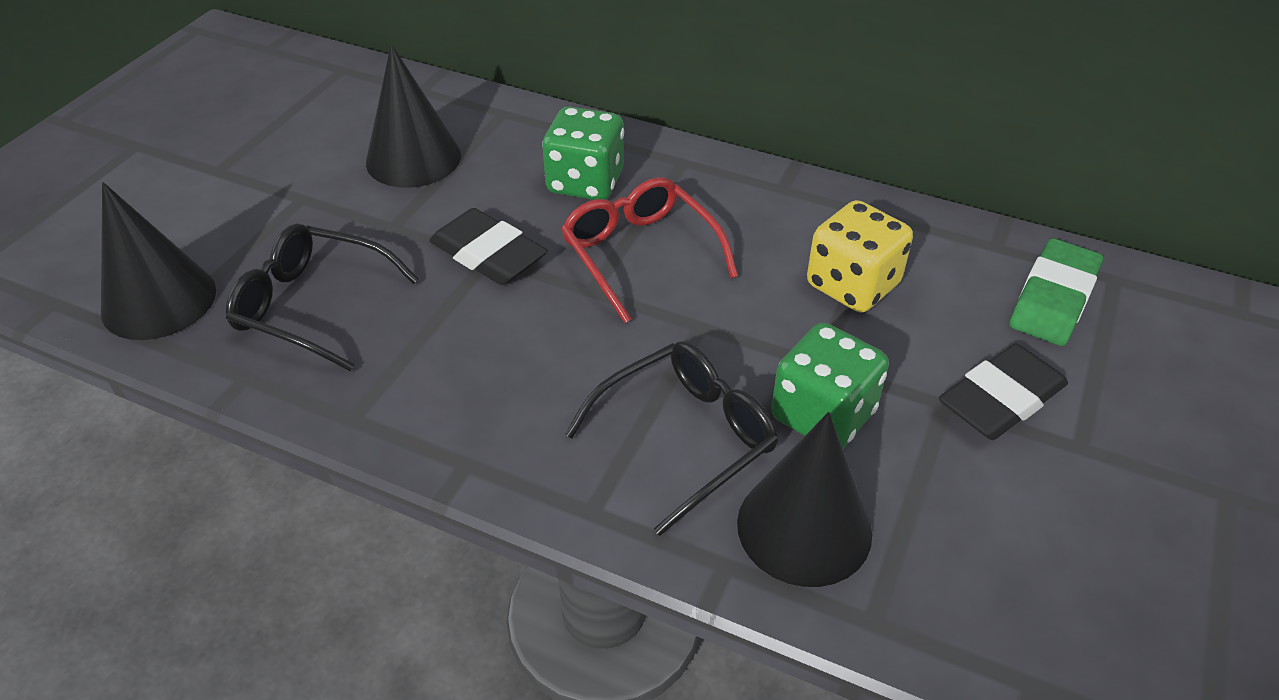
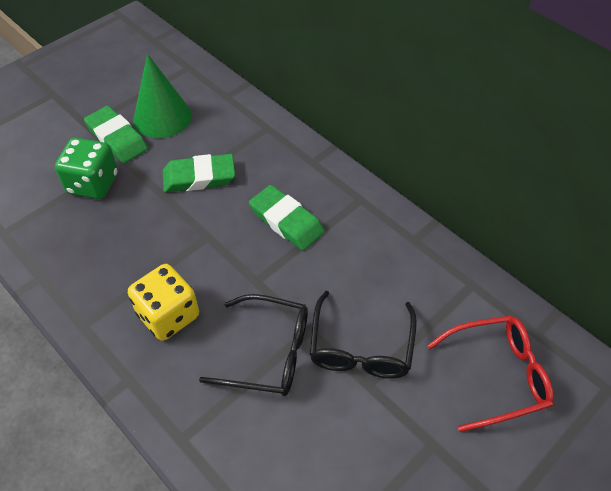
black cone: 3 -> 0
black eraser: 2 -> 0
green cone: 0 -> 1
green dice: 2 -> 1
green eraser: 1 -> 3

